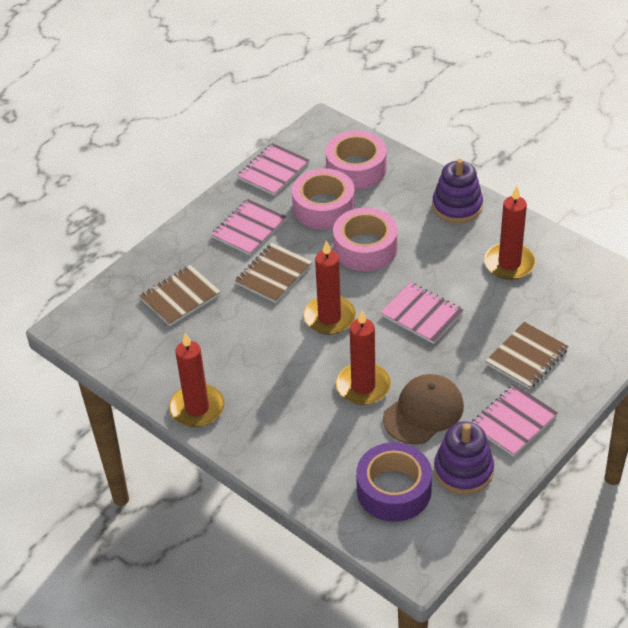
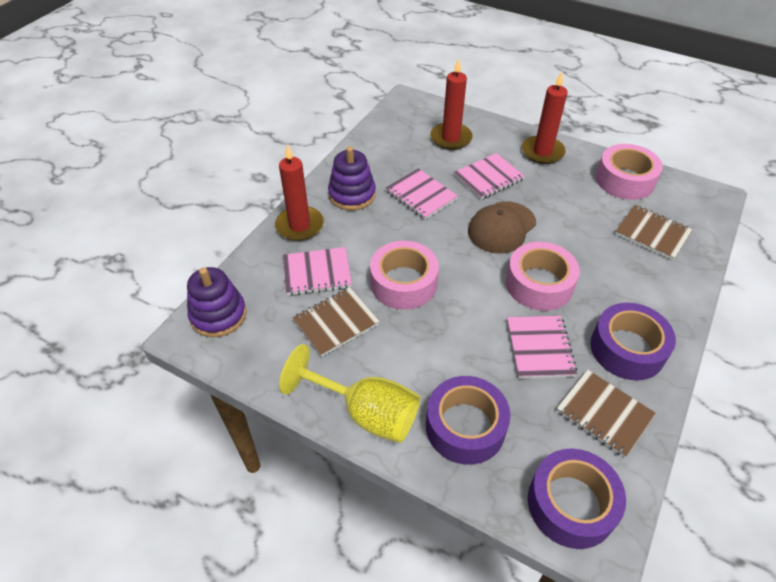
purple tape: 1 -> 3
red candle: 4 -> 3
yellow goblet: 0 -> 1

